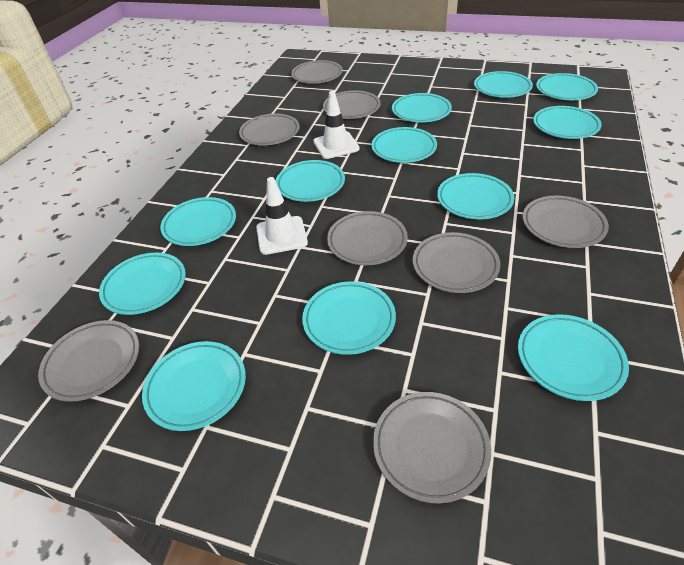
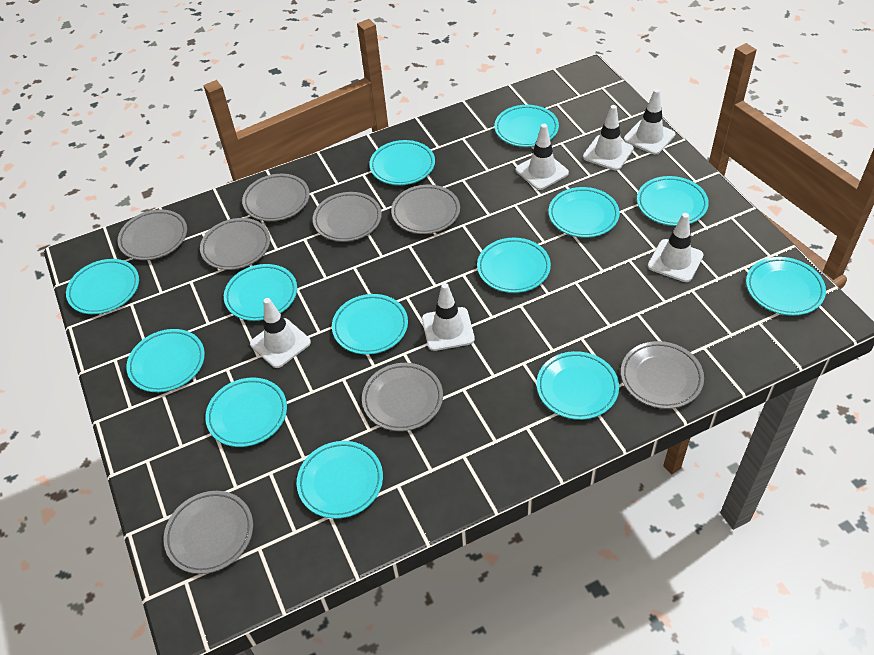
turquoise plate: 12 -> 13
white traffic cone: 2 -> 6

